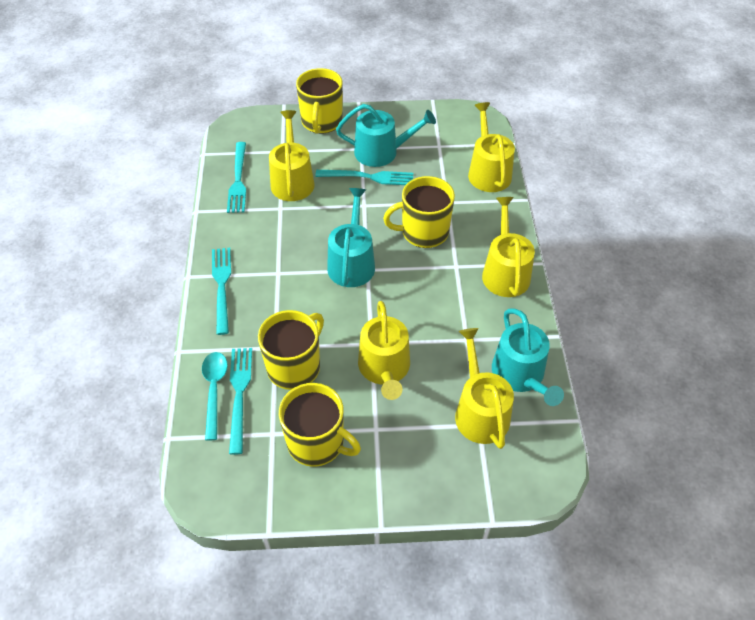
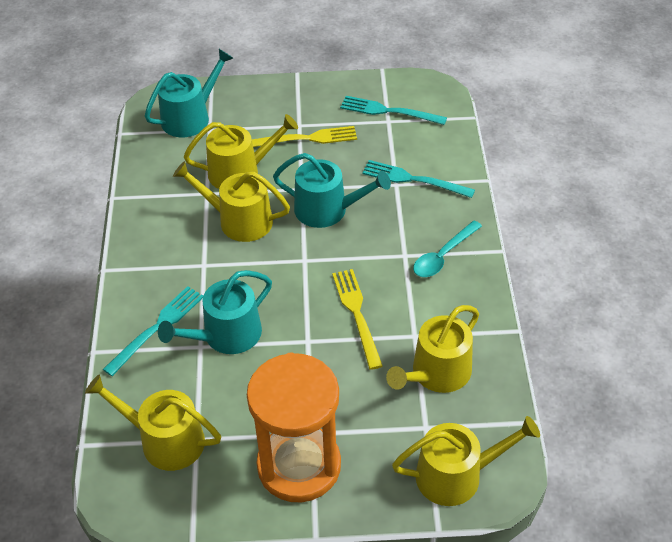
orange hourglass: 0 -> 1
turquoise fork: 4 -> 3
yellow fork: 0 -> 2
yellow mug: 4 -> 0

